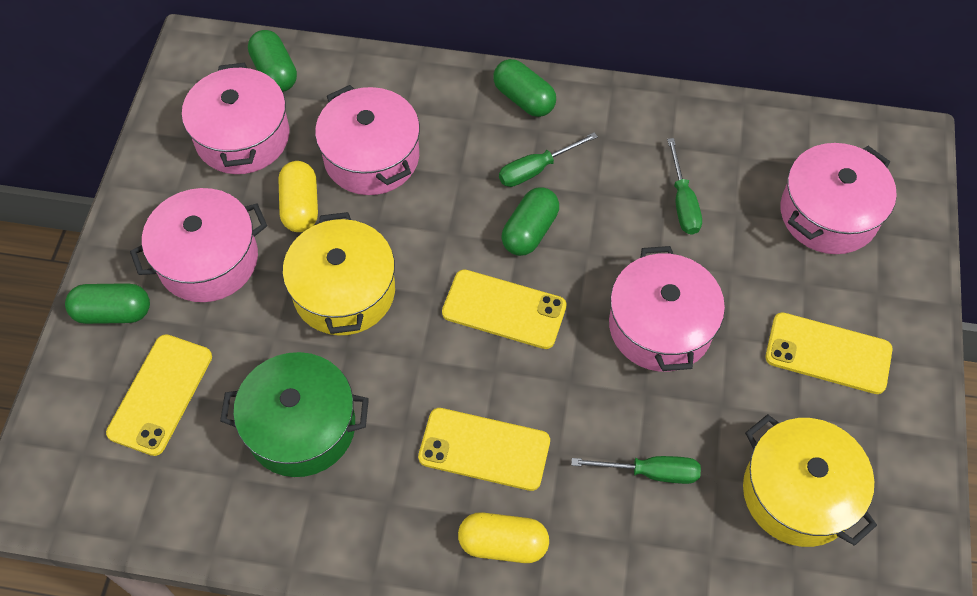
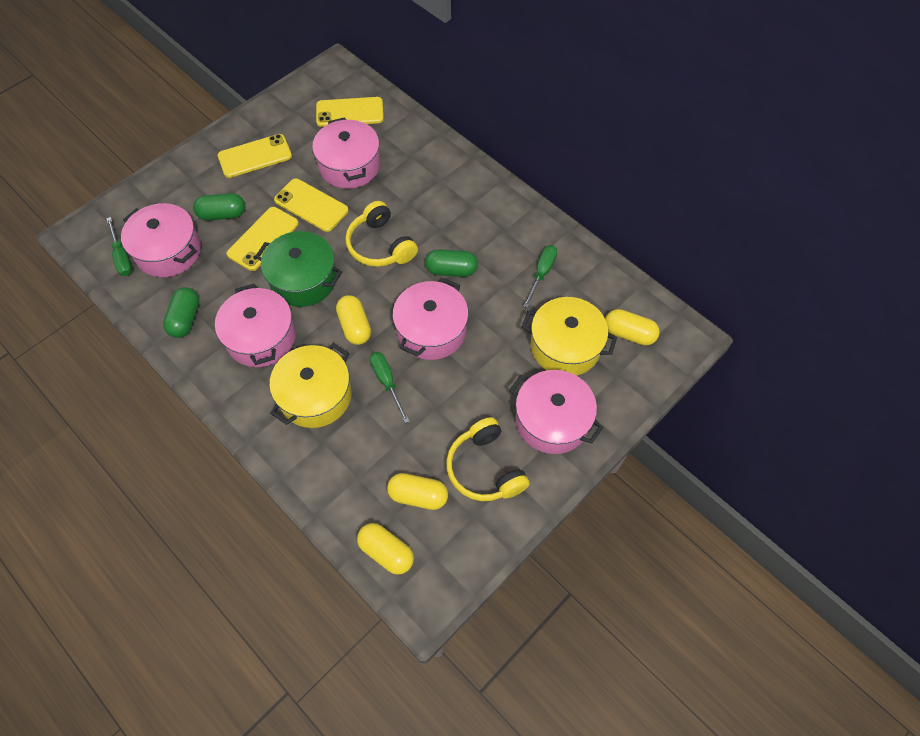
green capsule: 4 -> 3
yellow capsule: 2 -> 4
yellow headphones: 0 -> 2

